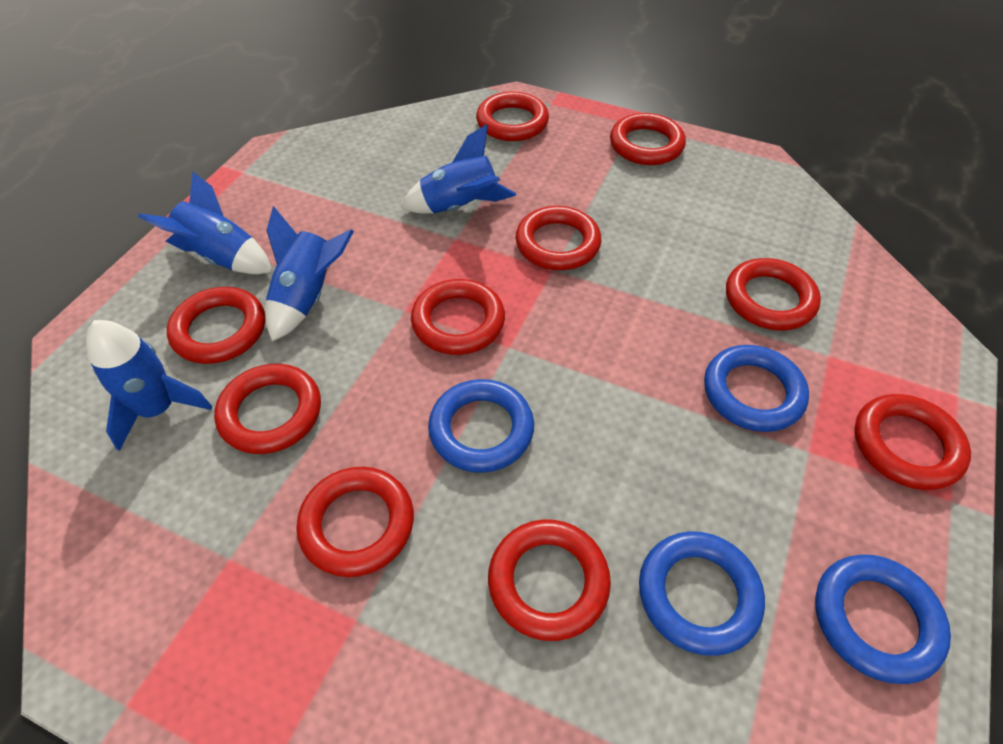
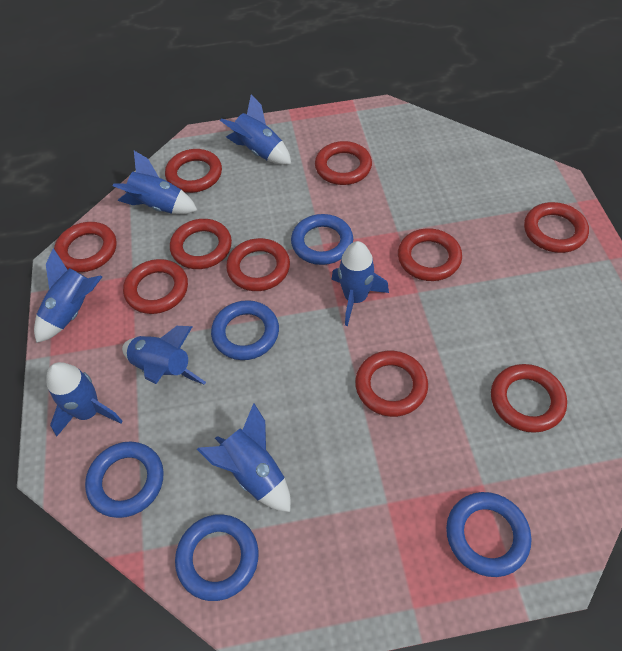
blue ring: 4 -> 5
blue rocket: 4 -> 7

